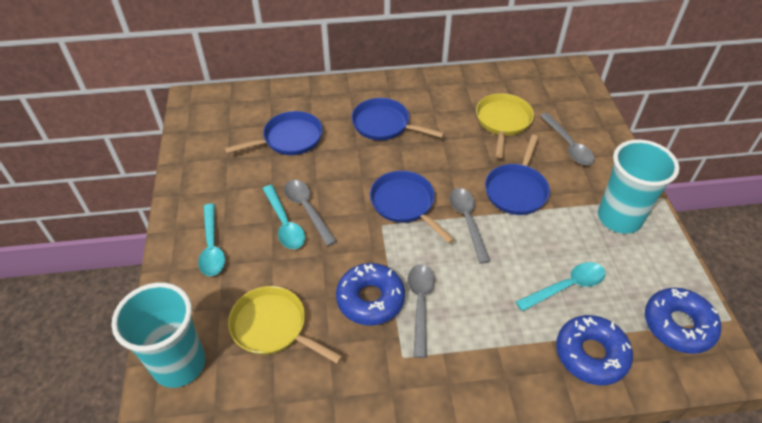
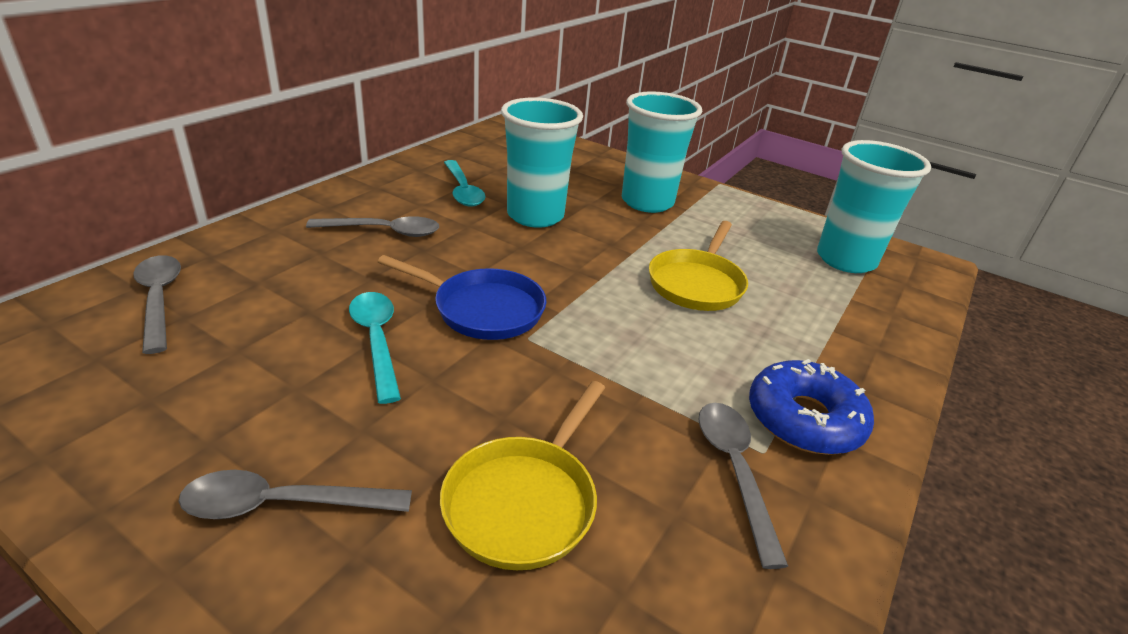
blue donut: 3 -> 1
blue pan: 4 -> 1
turquoise cup: 2 -> 3
turquoise spoon: 3 -> 2

